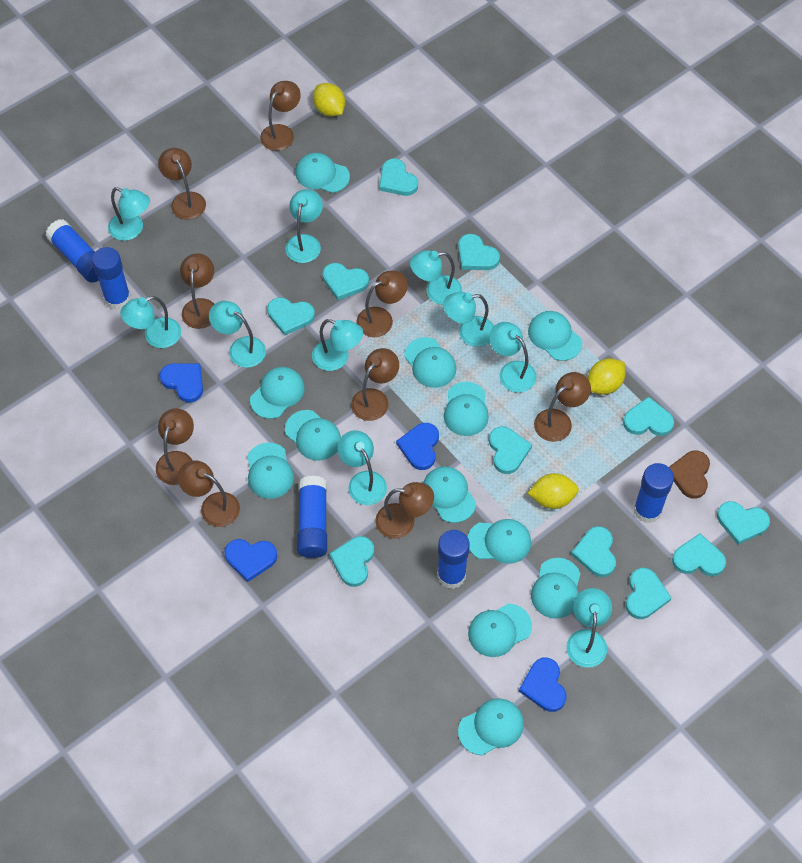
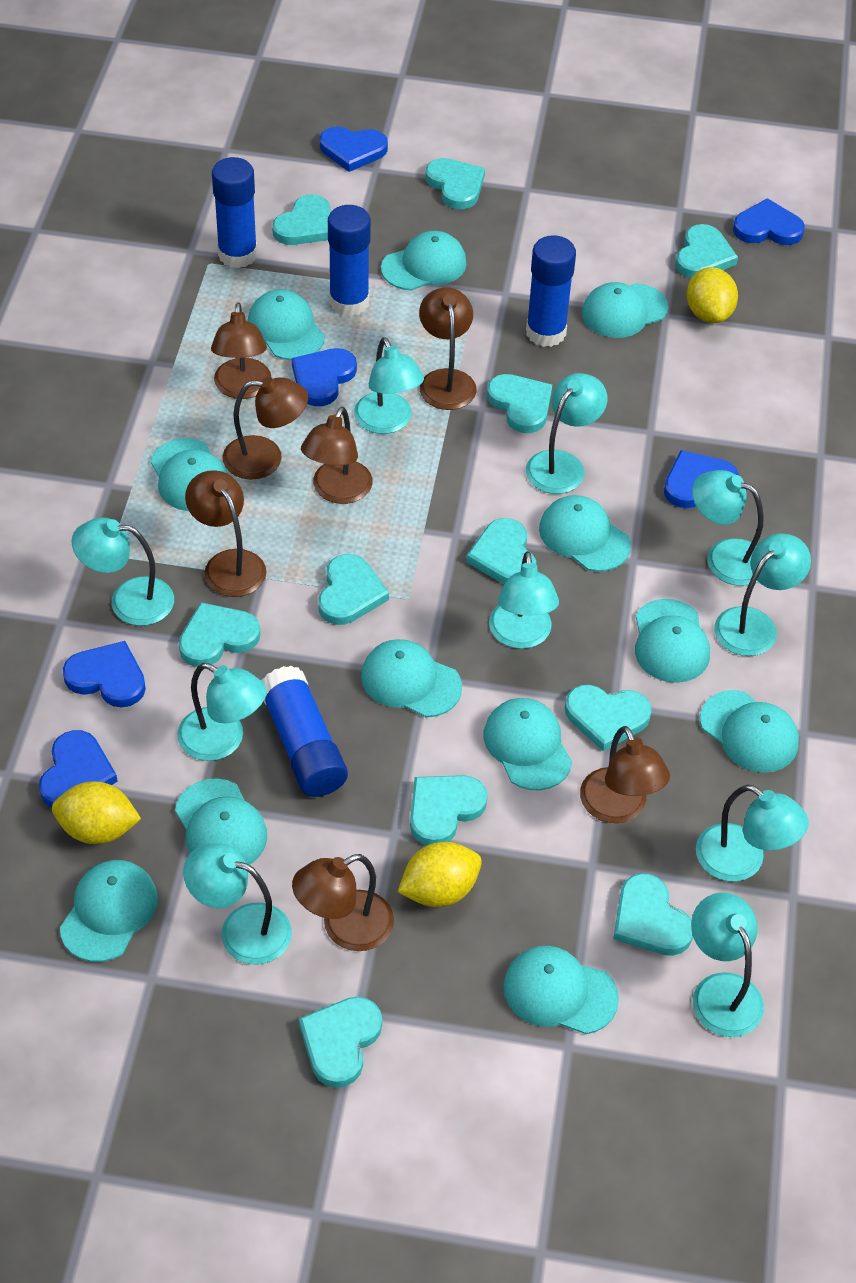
blue glue stick: 5 -> 4
blue heart: 4 -> 6
brown heart: 1 -> 0
brown lamp: 9 -> 7

